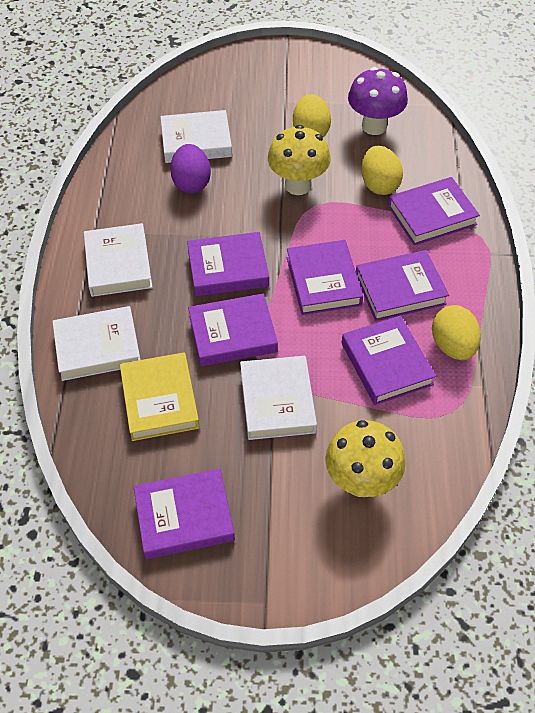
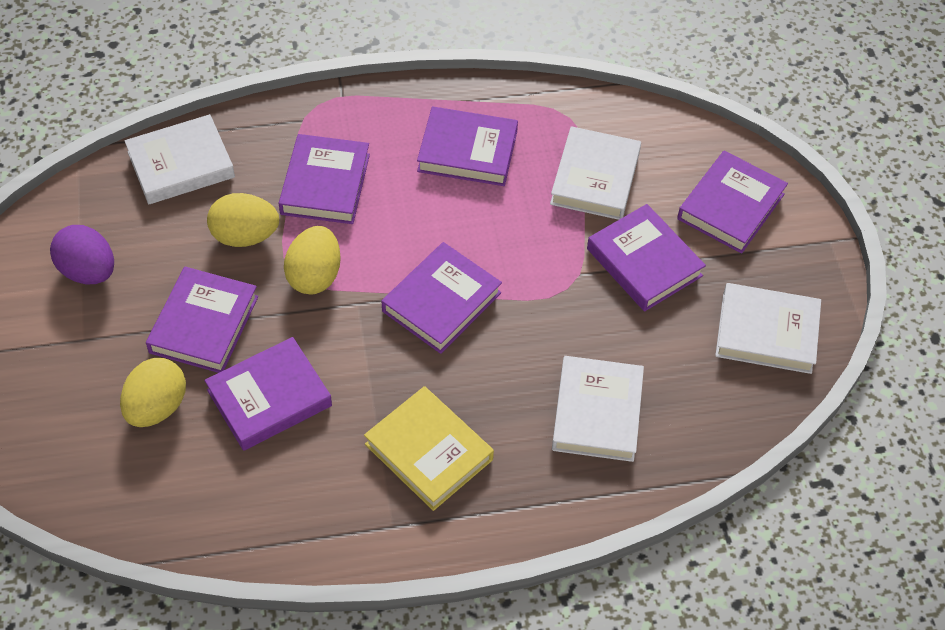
purple mushroom: 1 -> 0
yellow mushroom: 2 -> 0

